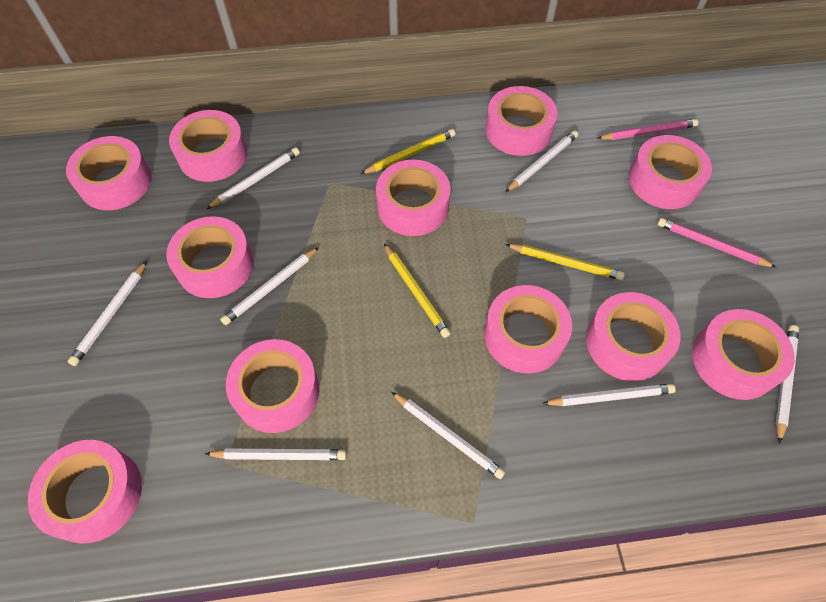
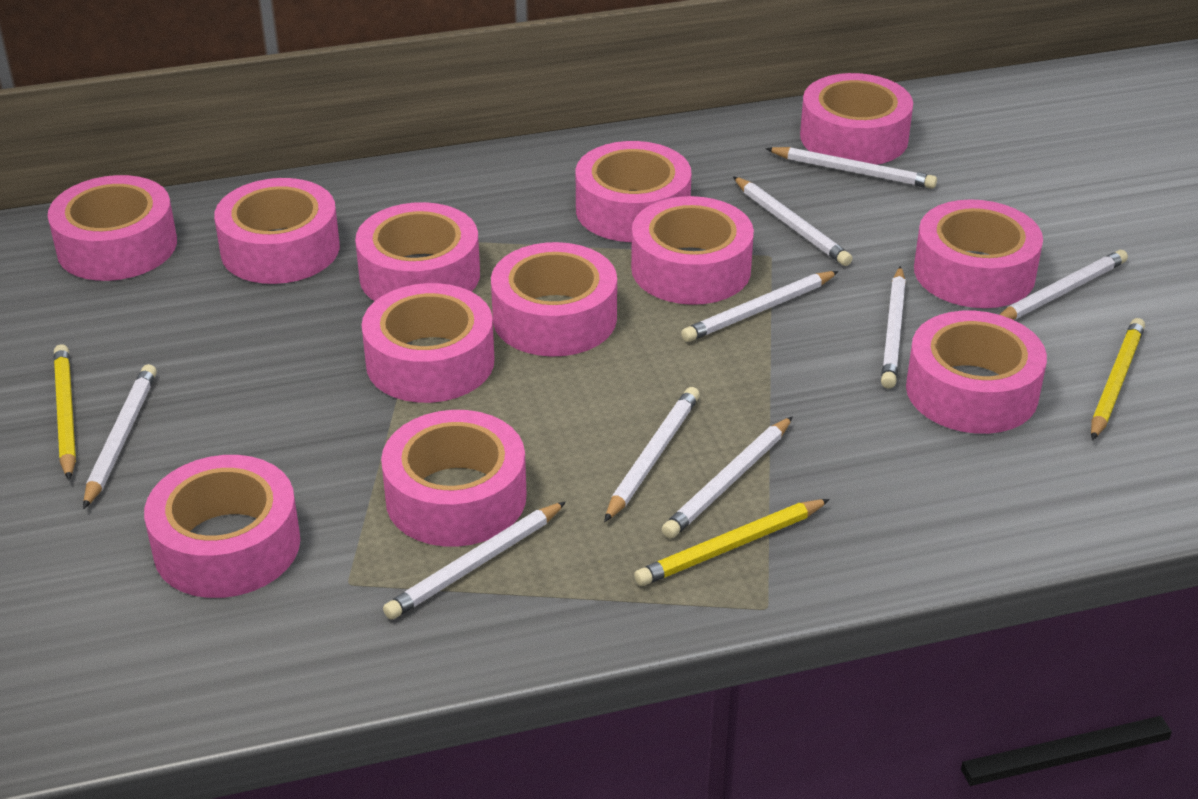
pink pencil: 2 -> 0
pink tape: 11 -> 12
white pencil: 8 -> 9

